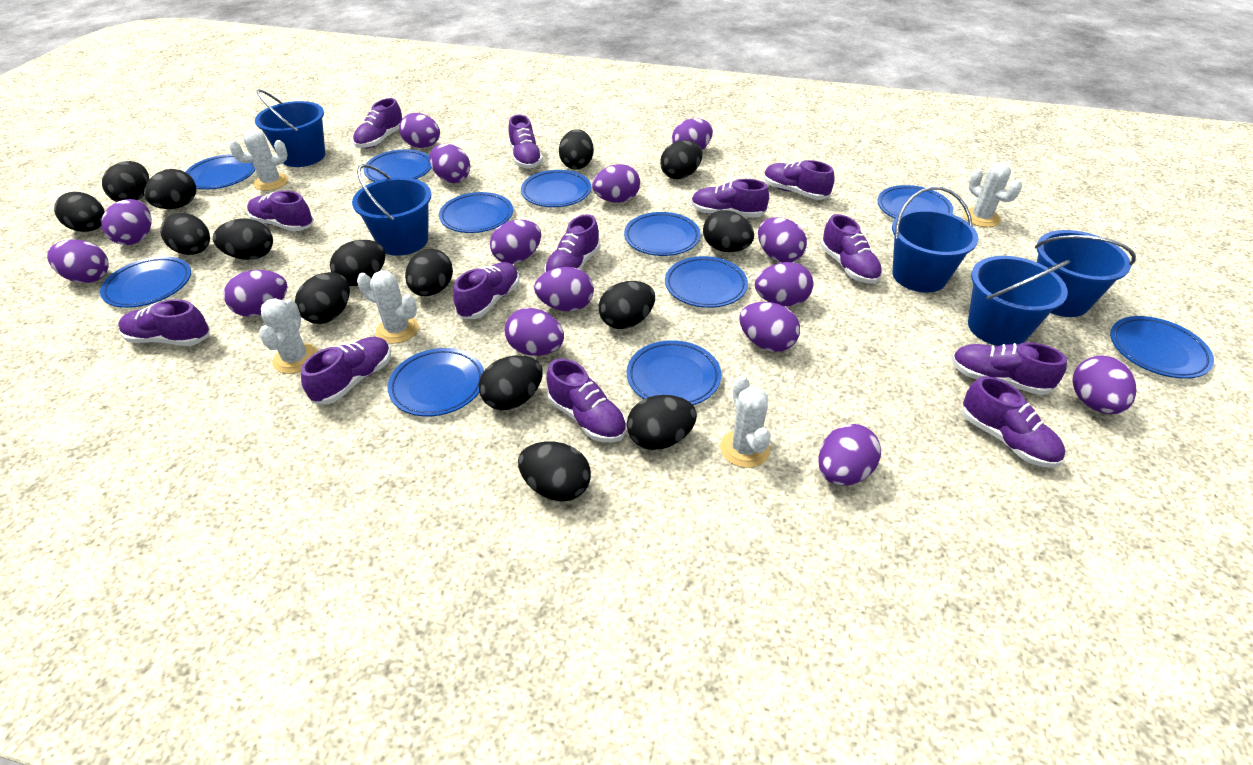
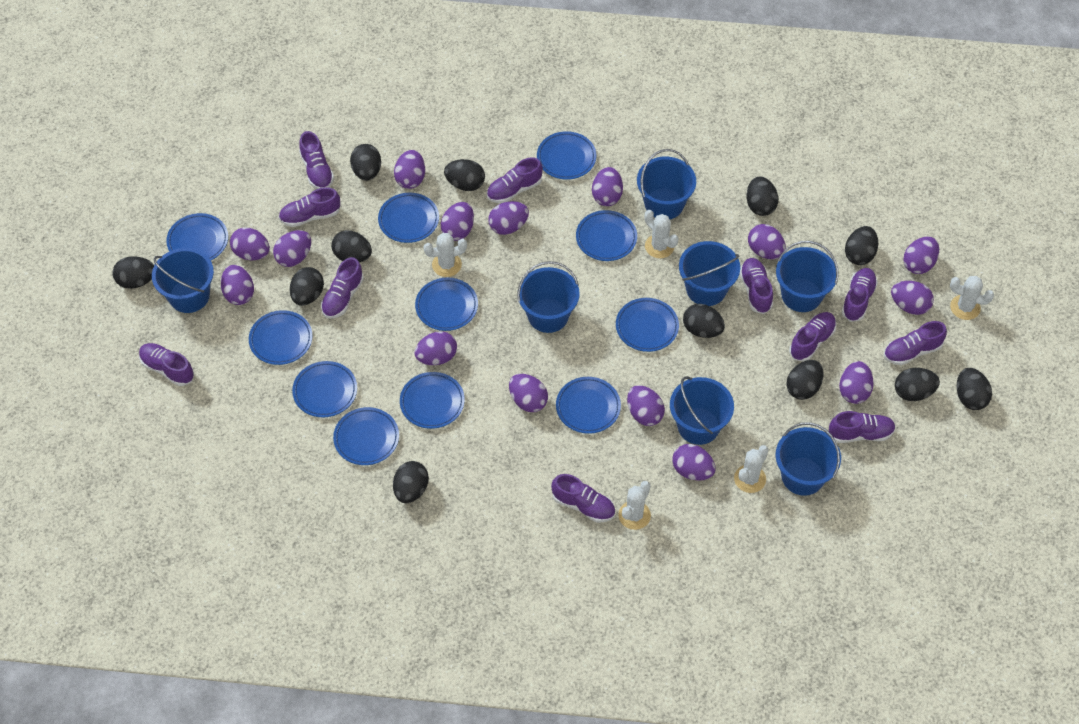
black egg: 15 -> 12
blue bucket: 5 -> 7
purple shoe: 13 -> 11

